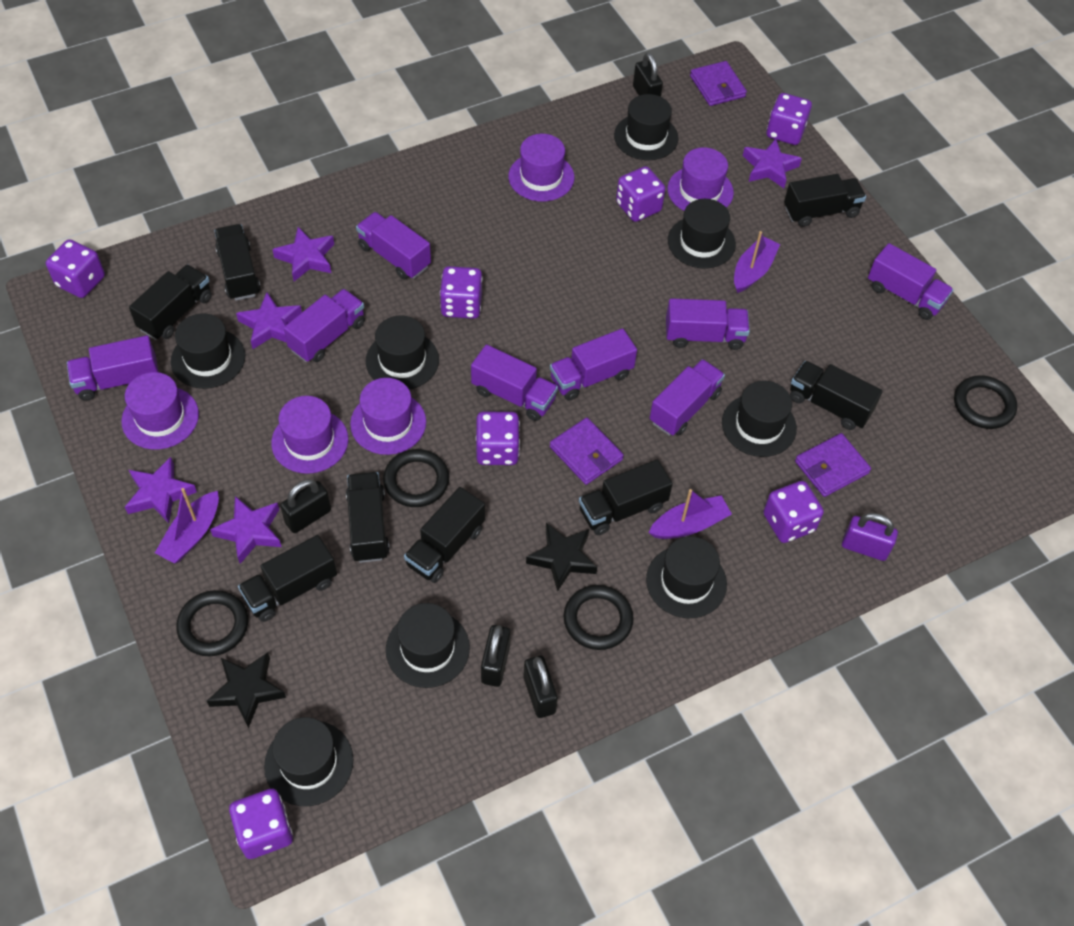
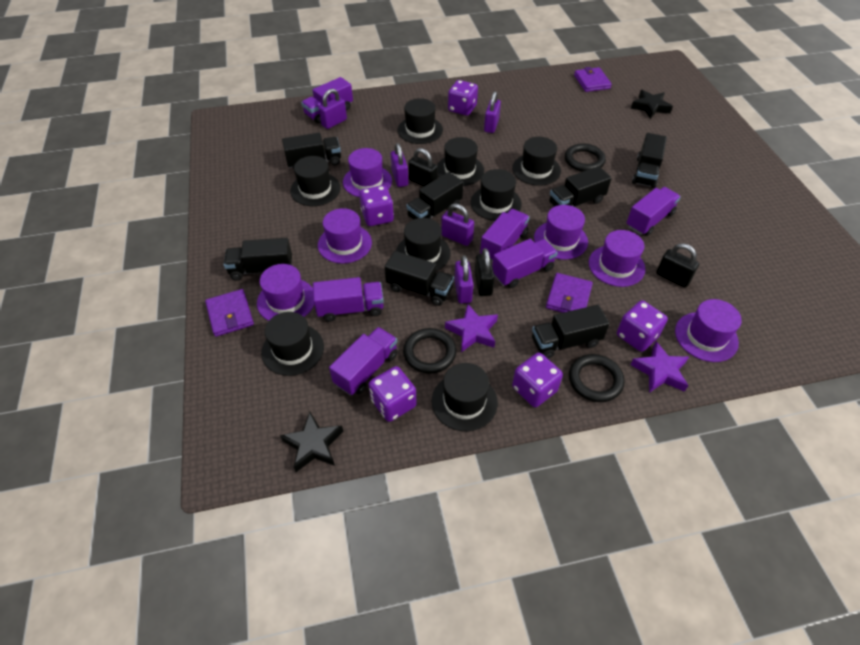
black padlock: 4 -> 3
black ring: 4 -> 3
black truck: 8 -> 7
purple boat: 3 -> 0
purple dice: 7 -> 5
purple hat: 5 -> 6
purple padlock: 1 -> 5
purple star: 5 -> 2
purple truck: 8 -> 6

